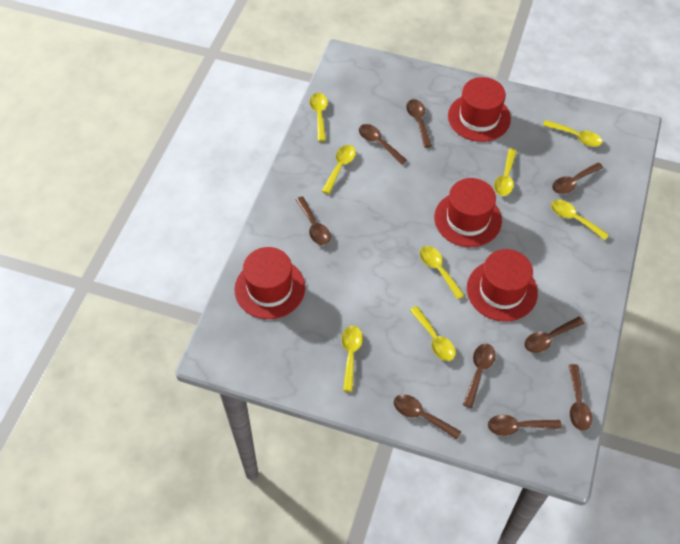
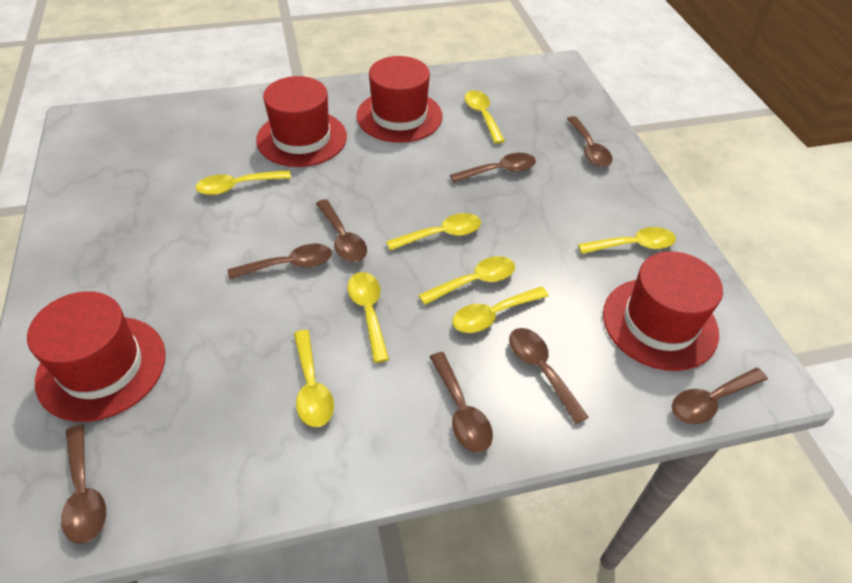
brown spoon: 9 -> 8

